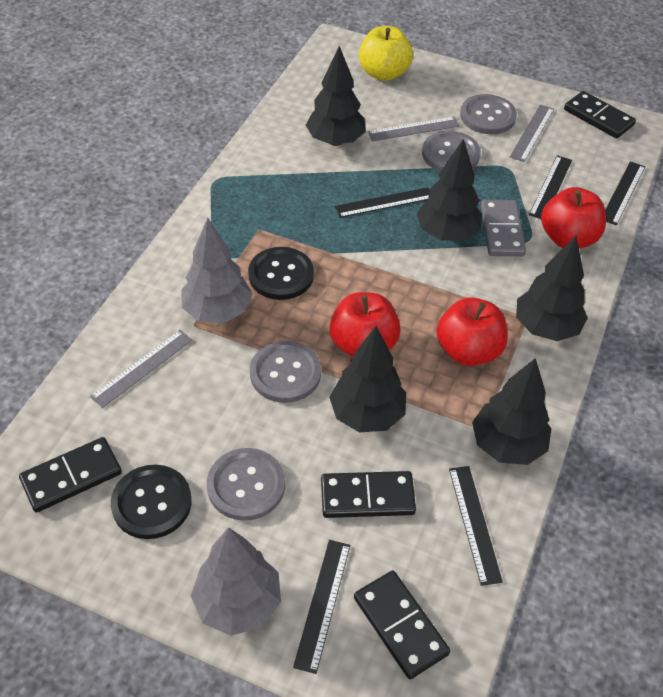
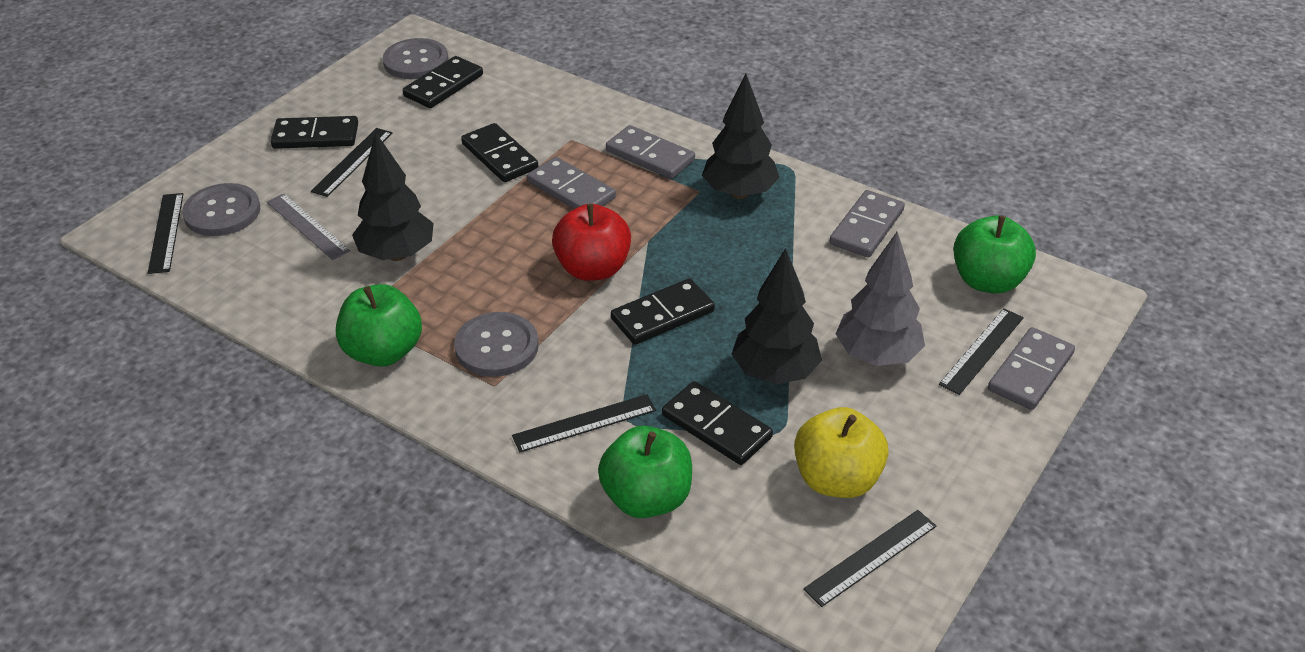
black button: 2 -> 0
black domino: 4 -> 5
black tree: 5 -> 3
green apple: 0 -> 3
grey button: 4 -> 3
grey domino: 1 -> 4
grey ruler: 3 -> 1
grey tree: 2 -> 1
red apple: 3 -> 1

